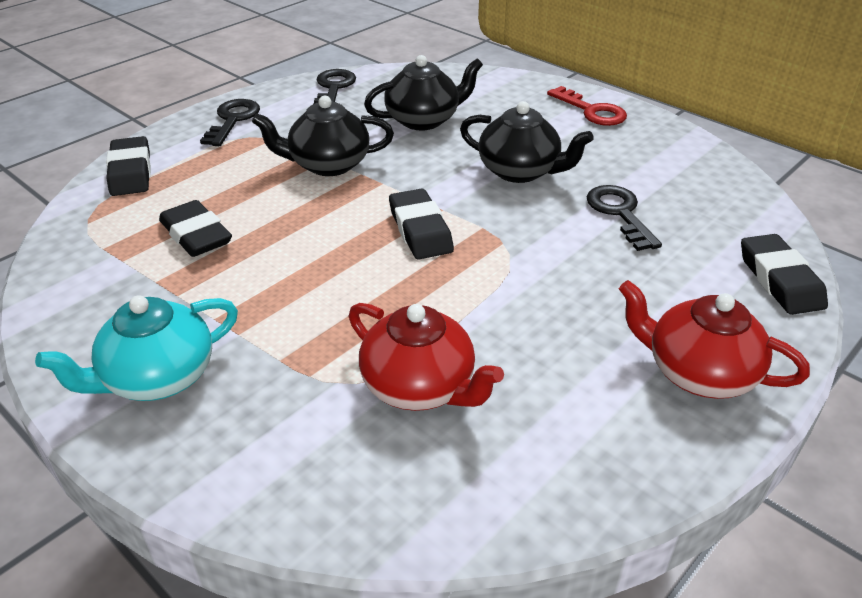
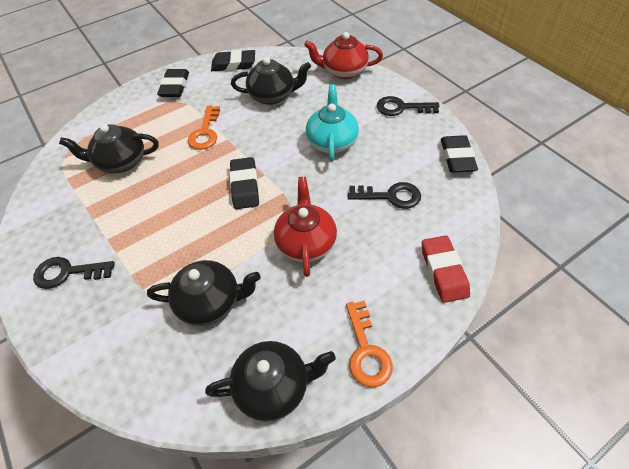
black teapot: 3 -> 4
orange key: 0 -> 2
red eraser: 0 -> 1
red key: 1 -> 0

